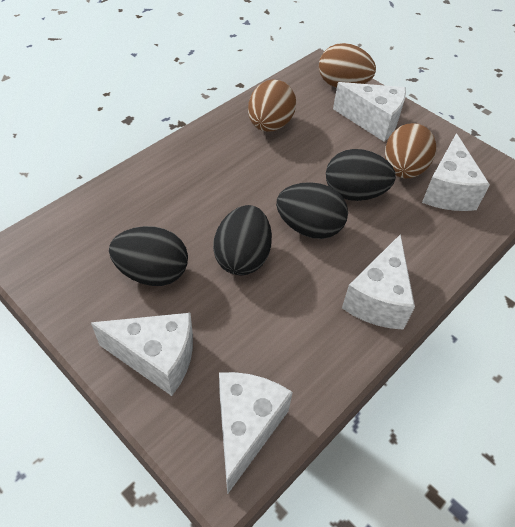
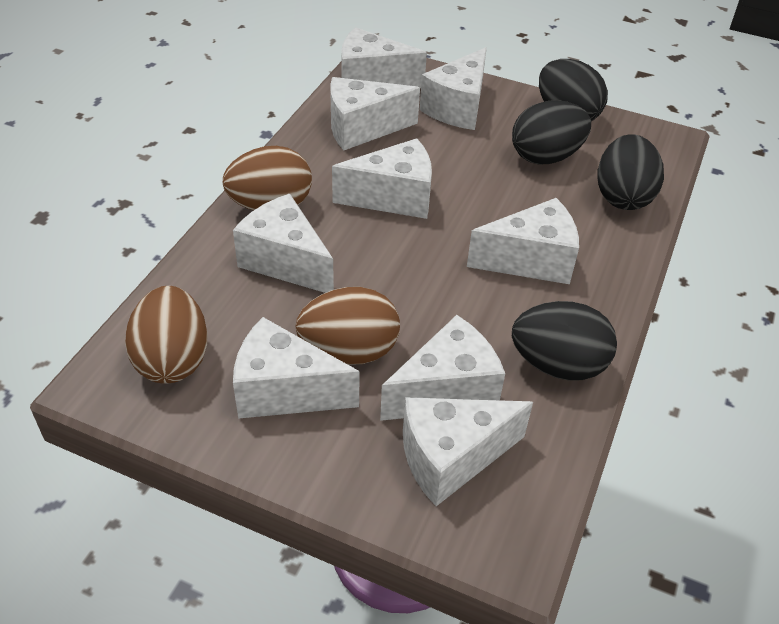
white cheese: 5 -> 9

